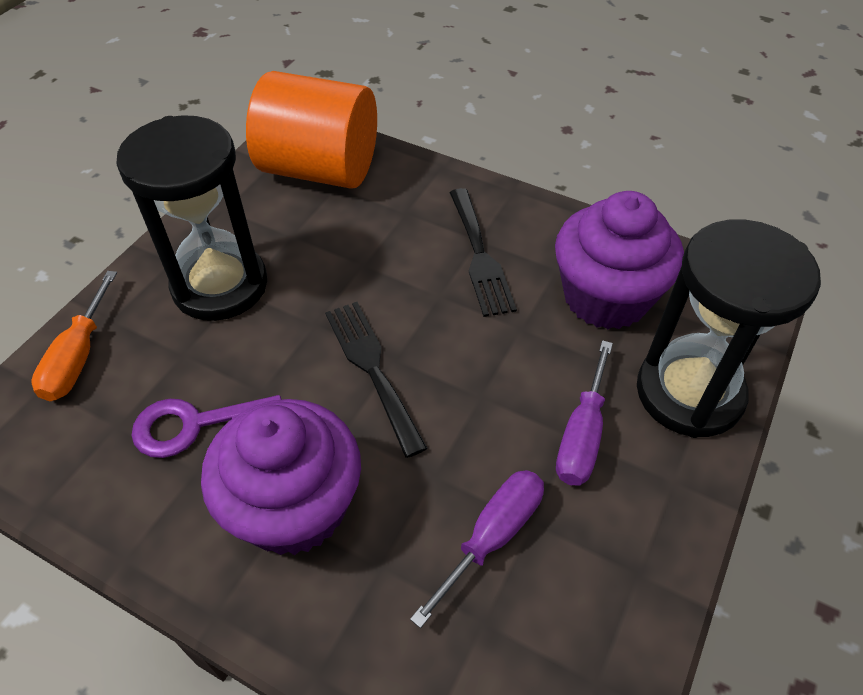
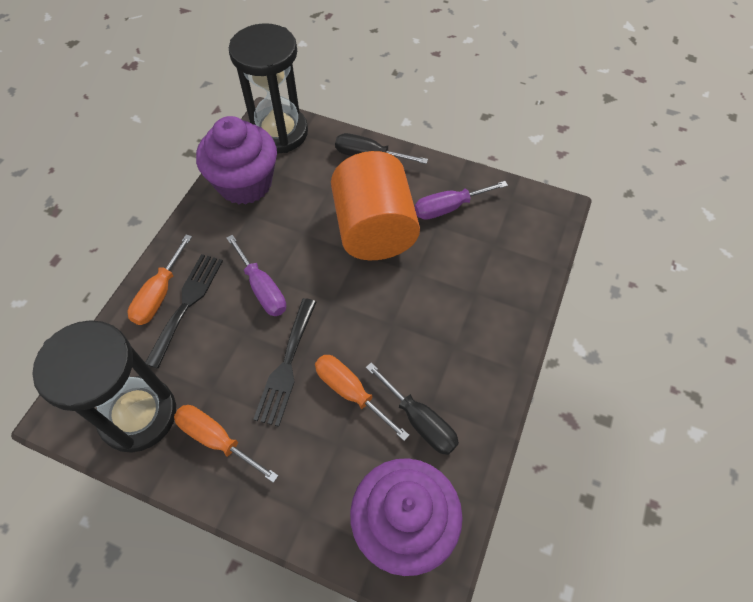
black screwdriver: 0 -> 2
orange screwdriver: 1 -> 3
purple key: 1 -> 0

